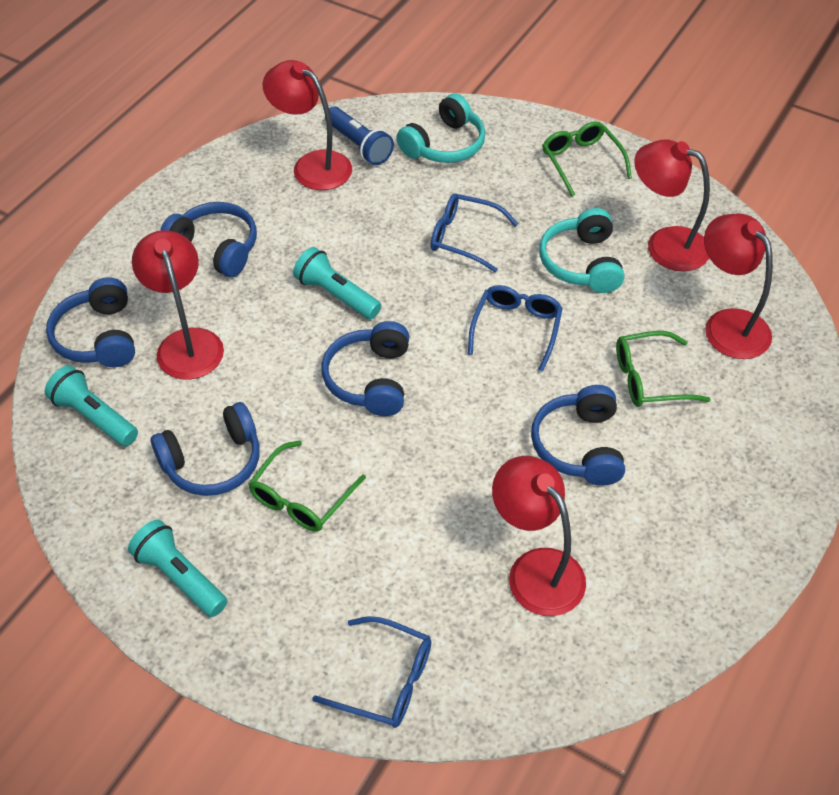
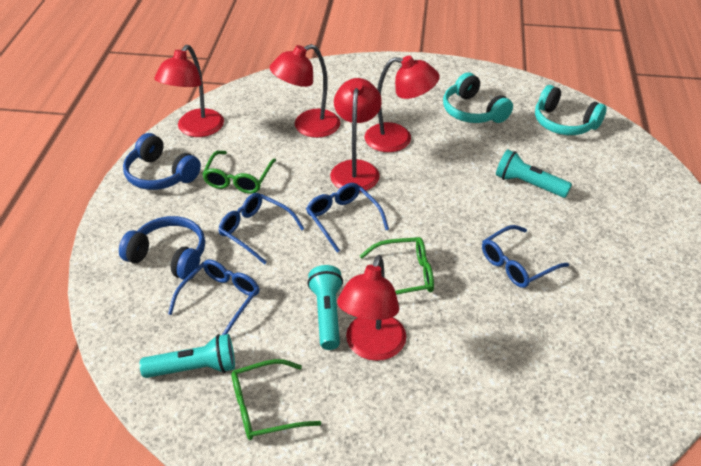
blue flashlight: 1 -> 0
blue glasses: 3 -> 4
blue headphones: 5 -> 2

